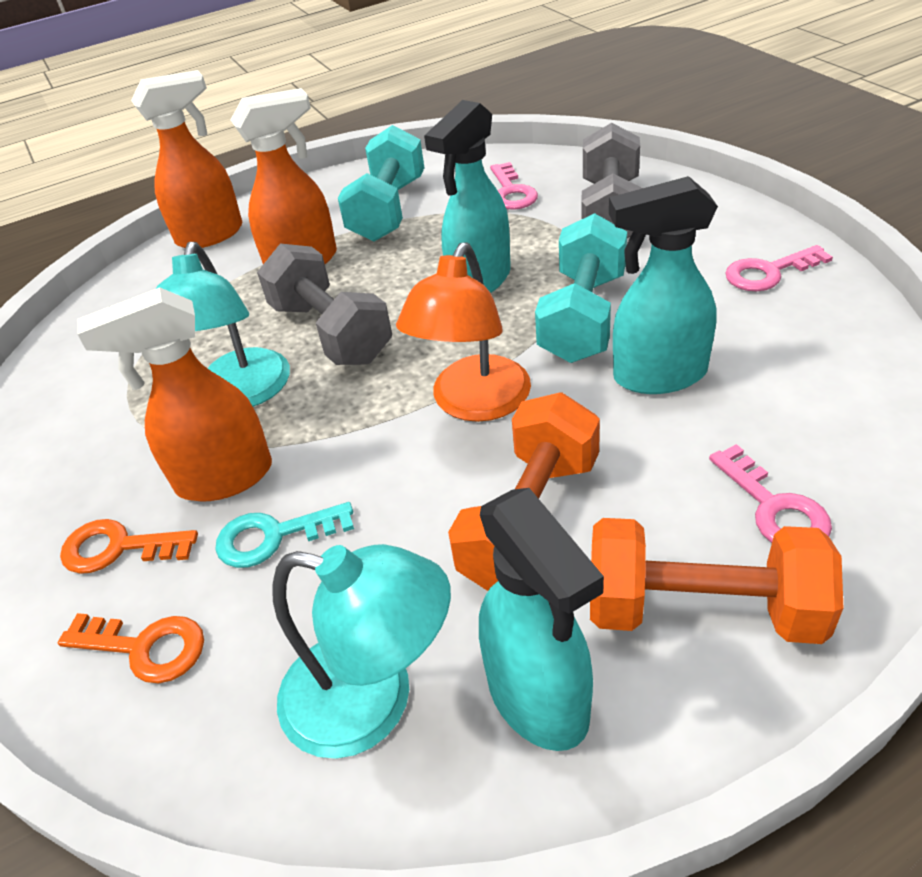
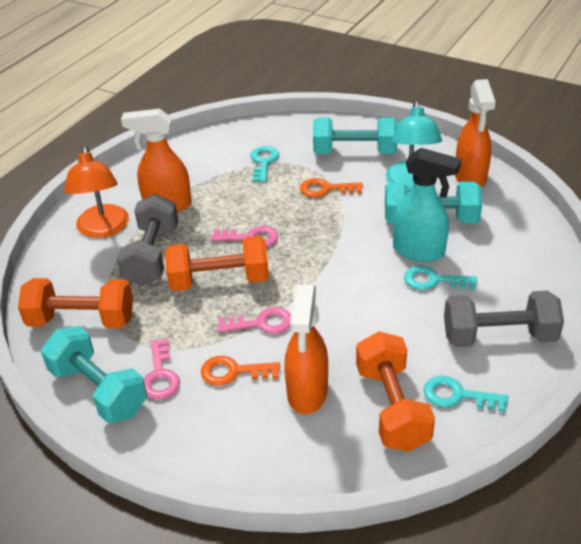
orange dumbbell: 2 -> 3
turquoise dumbbell: 2 -> 3
turquoise key: 1 -> 3
turquoise lamp: 2 -> 1
turquoise spray bottle: 3 -> 1

